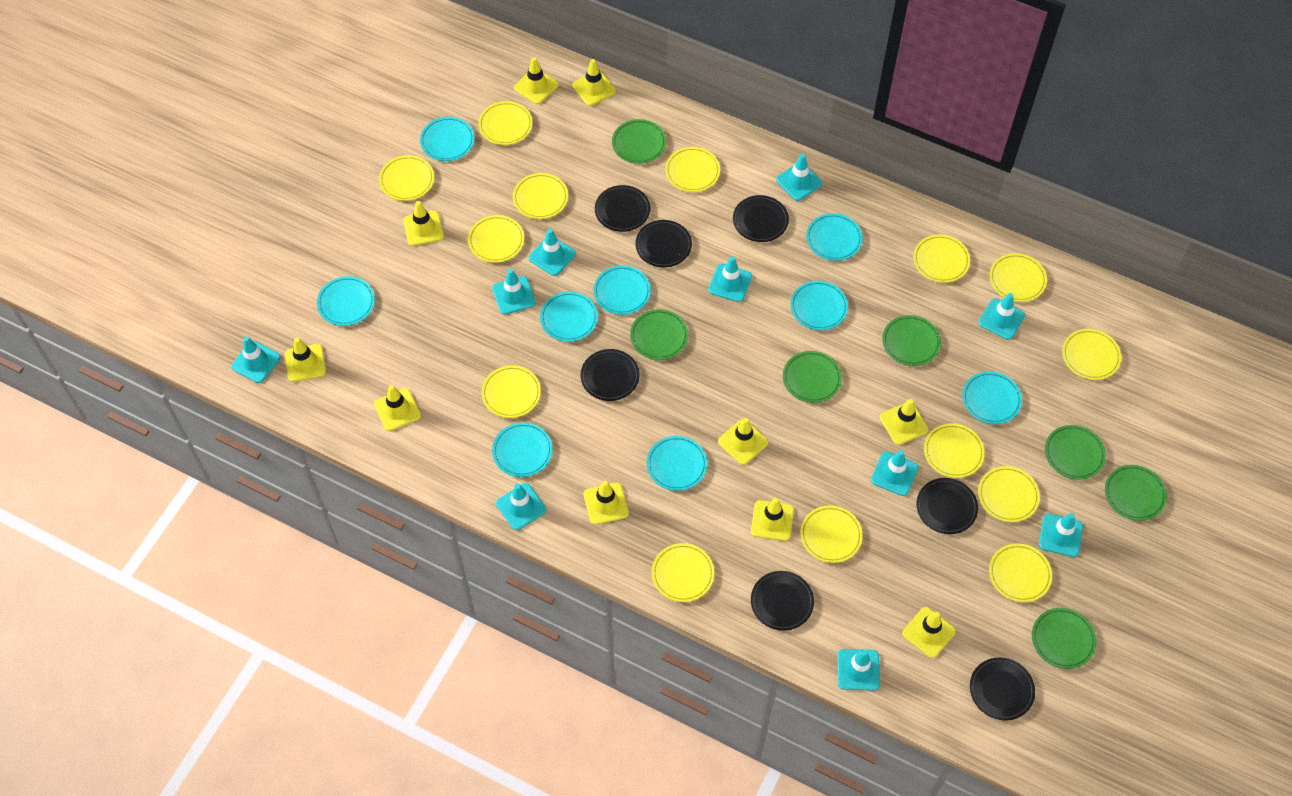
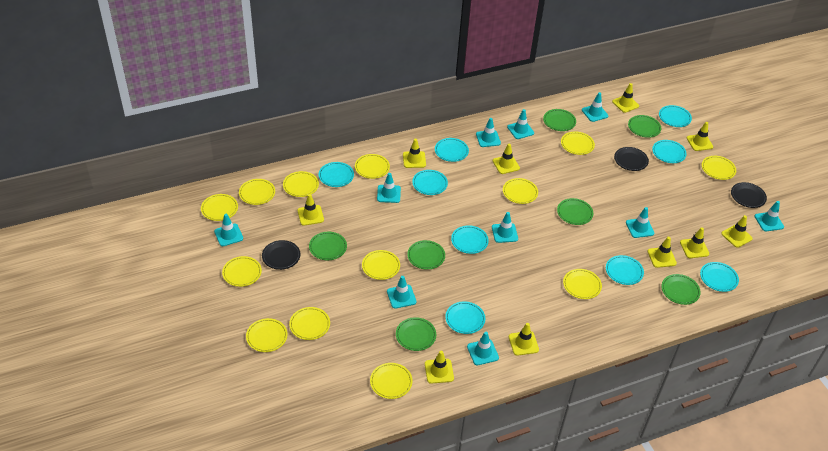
black plate: 7 -> 3
yellow plate: 14 -> 13

